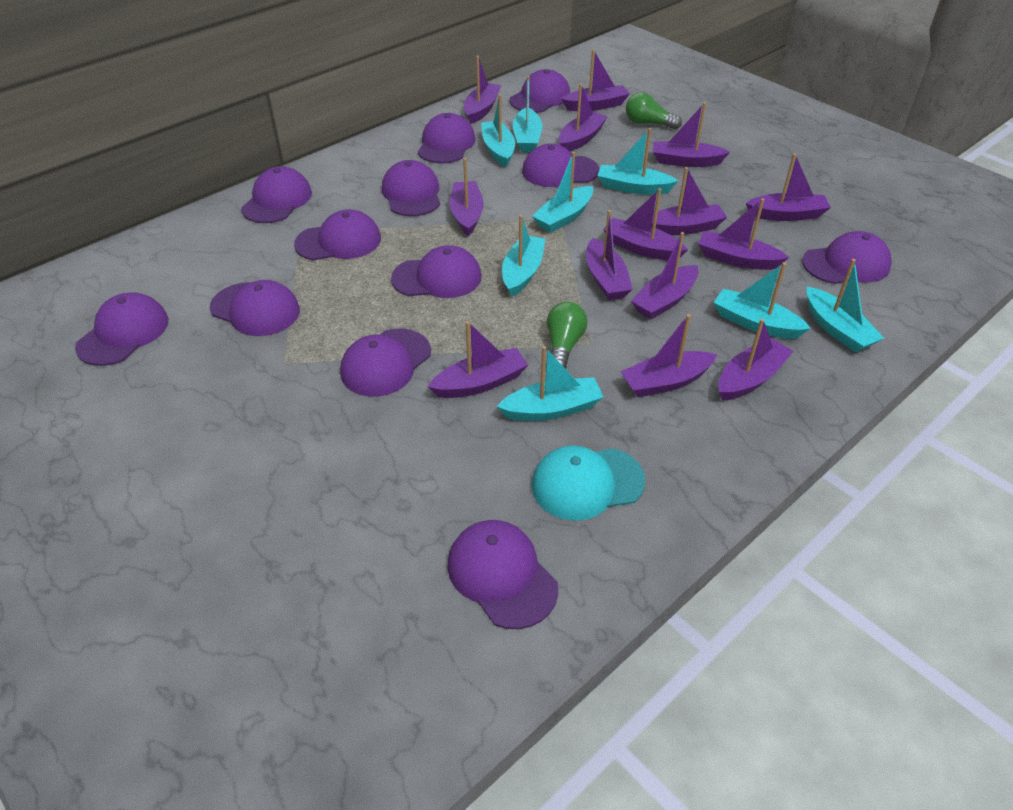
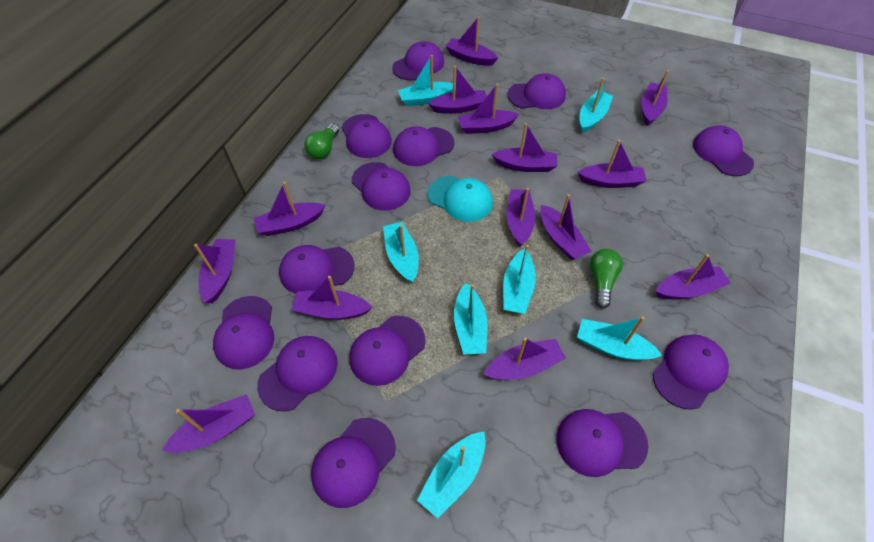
purple cap: 12 -> 13
turquoise boat: 8 -> 7

